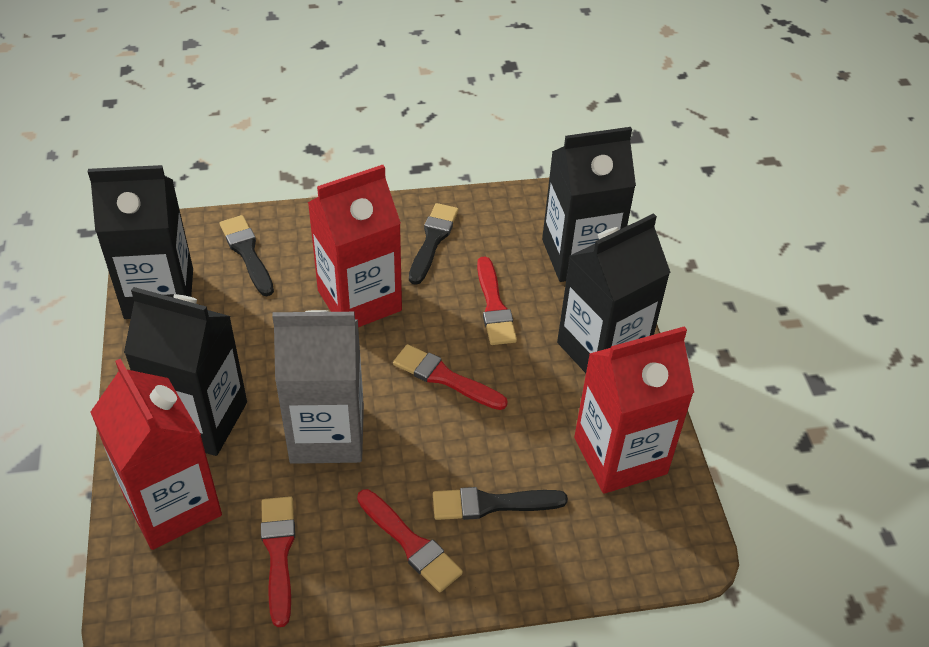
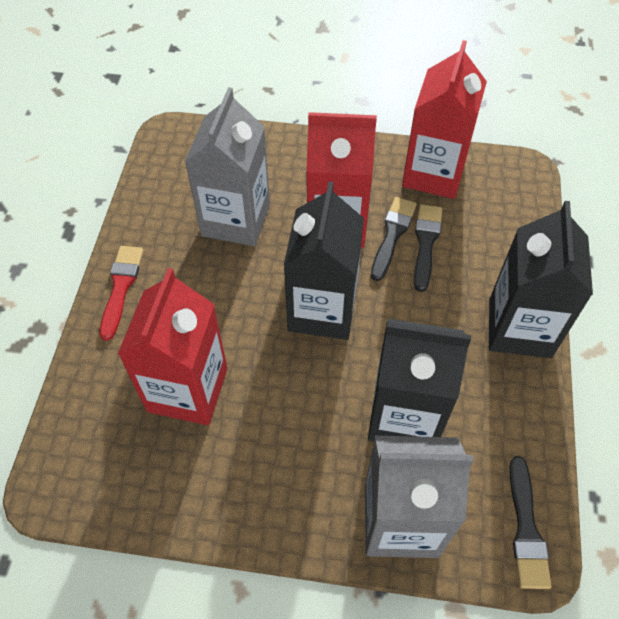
black carton: 4 -> 3
grey carton: 1 -> 2
red brush: 4 -> 1

